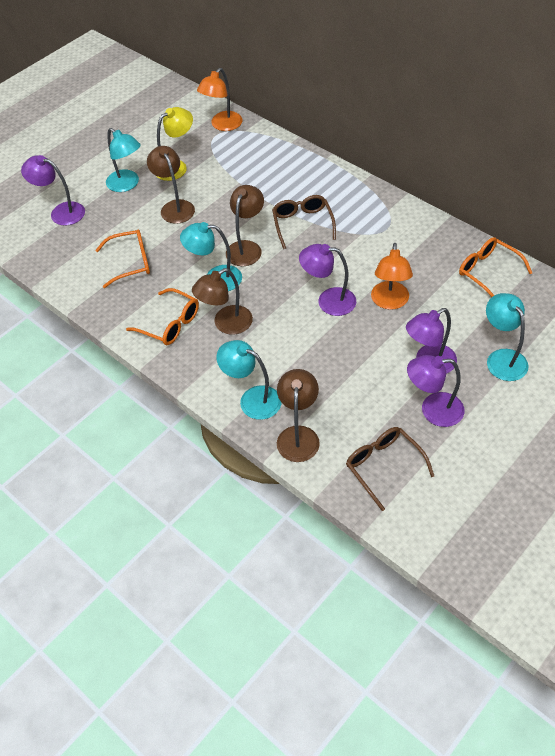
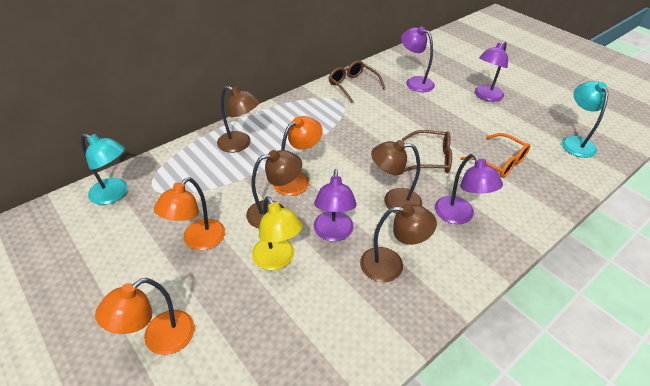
orange glasses: 3 -> 1
orange lamp: 2 -> 3
turquoise lamp: 4 -> 2

